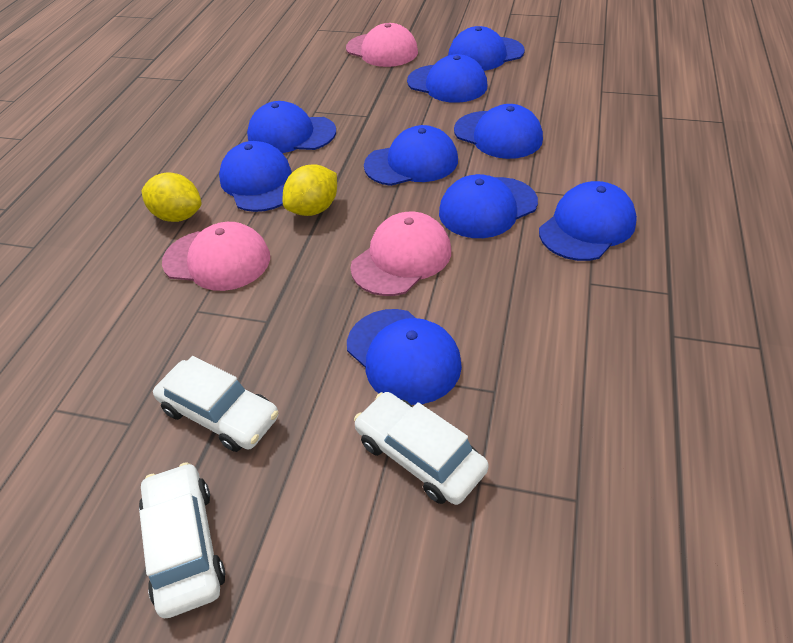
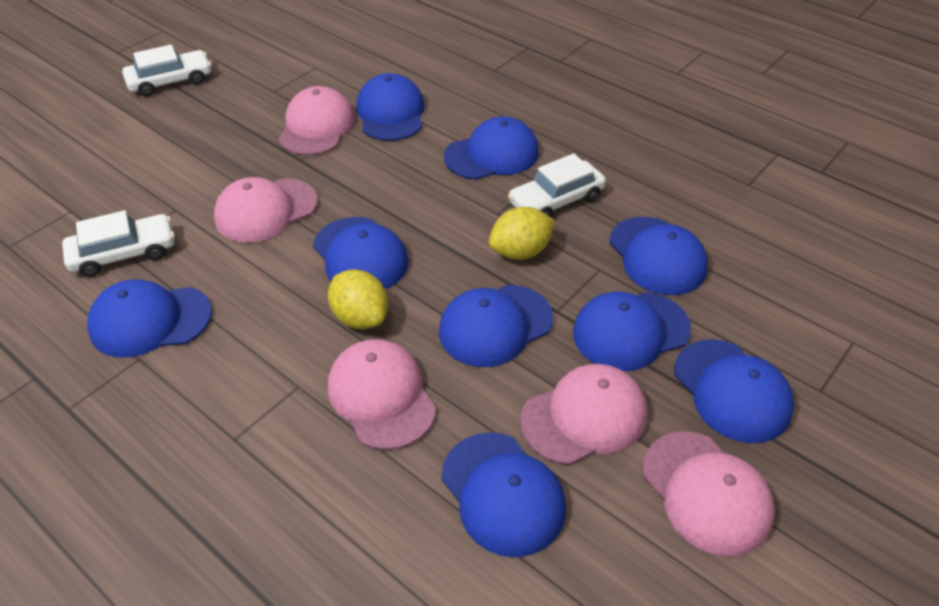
pink cap: 3 -> 5

